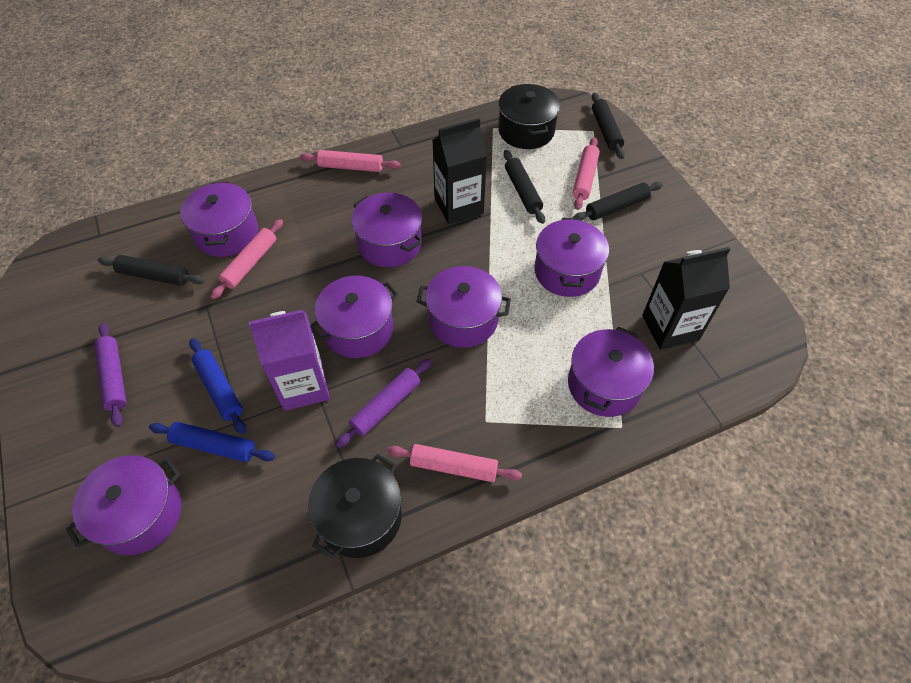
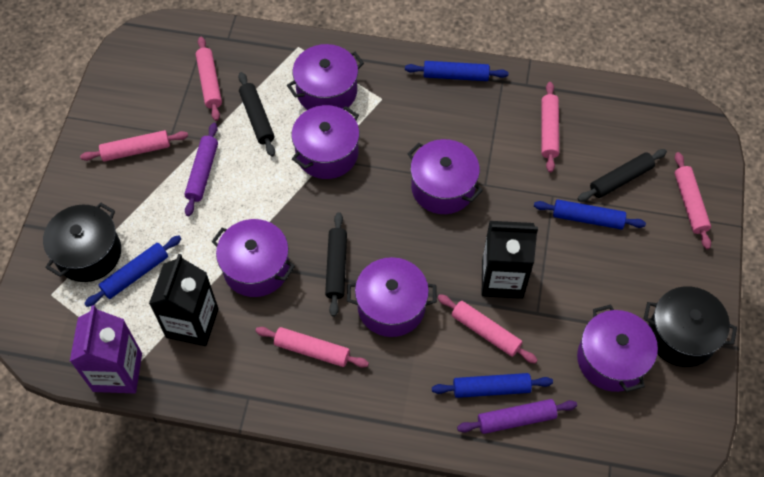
black rolling pin: 4 -> 3
blue rolling pin: 2 -> 4
pink rolling pin: 4 -> 6
purple pot: 7 -> 6

